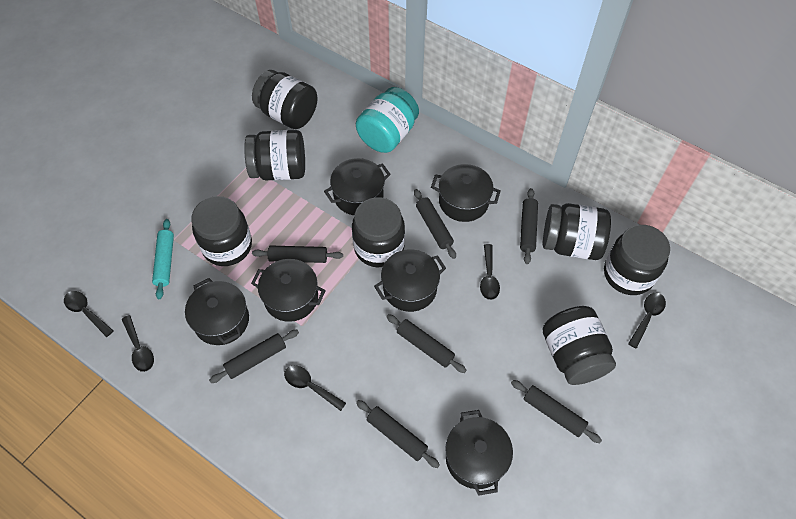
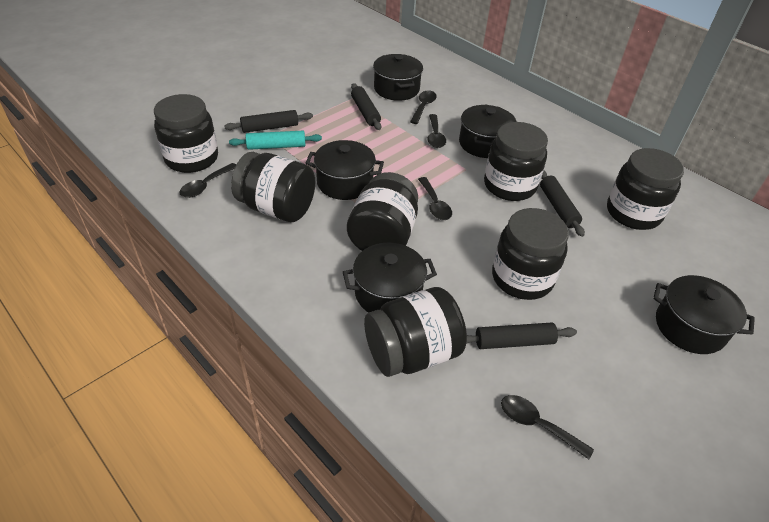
black pot: 6 -> 5
black rolling pin: 7 -> 4
turquoise jar: 1 -> 0

